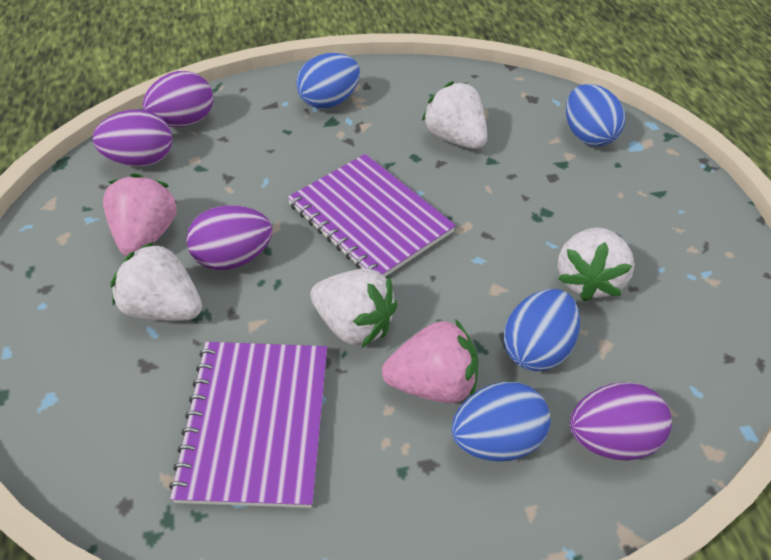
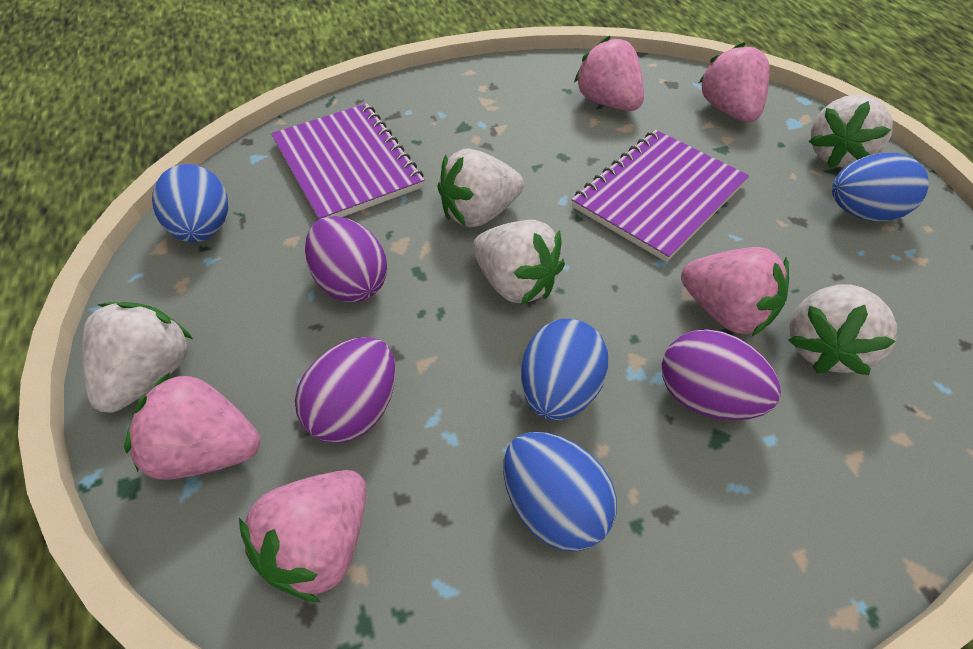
pink strawberry: 2 -> 5
purple egg: 4 -> 3
white strawberry: 4 -> 5

